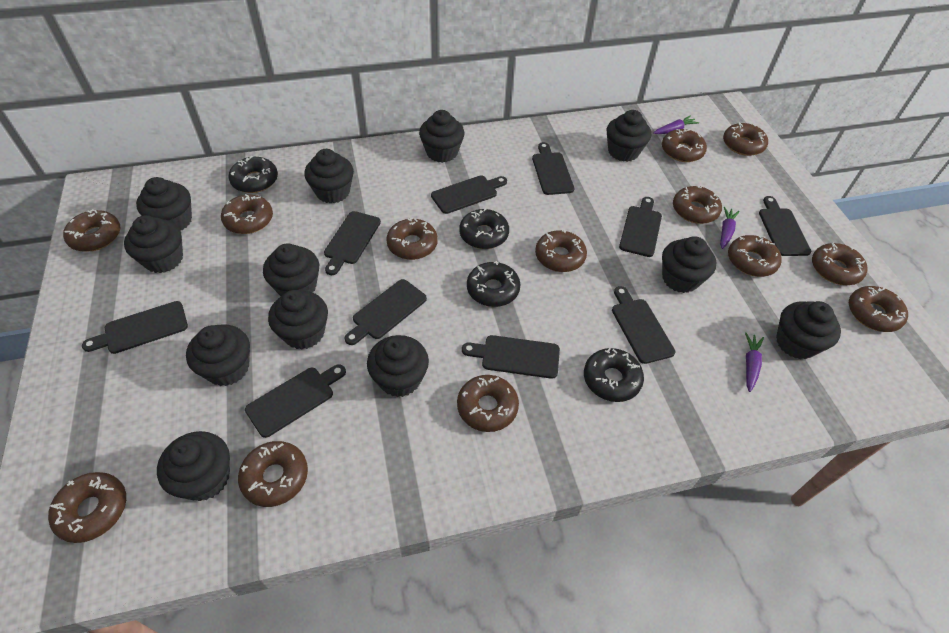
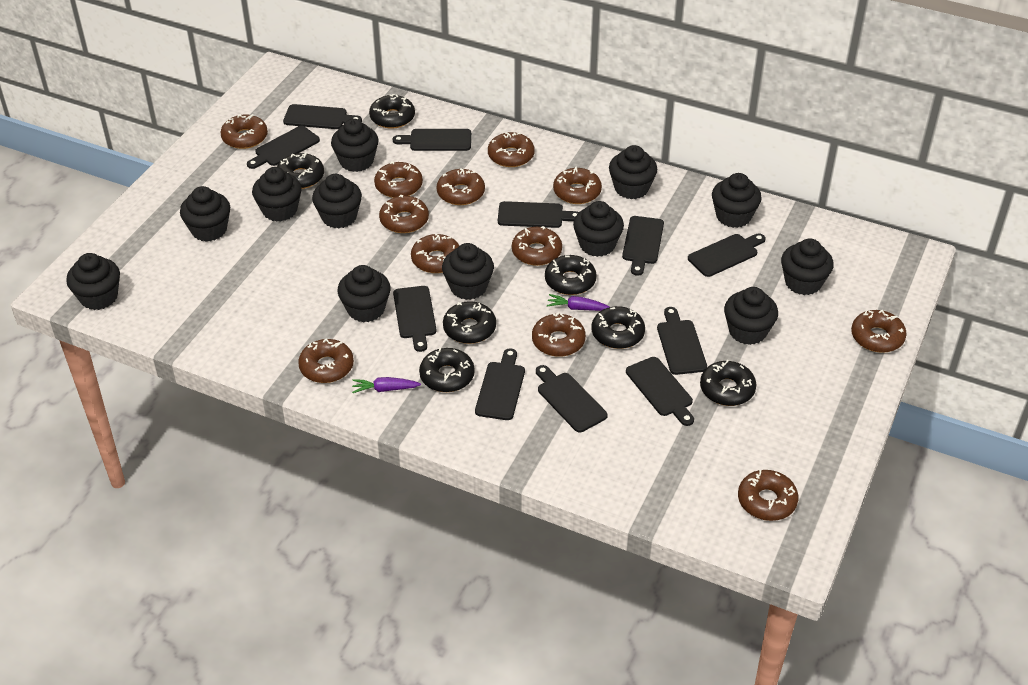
black cutting board: 10 -> 11
black donut: 4 -> 7
brown donut: 13 -> 12
purple carrot: 3 -> 2

